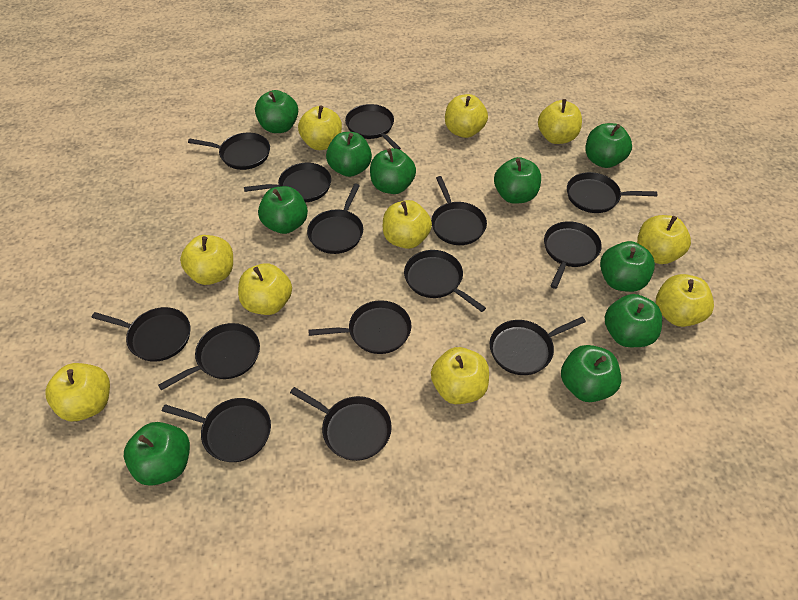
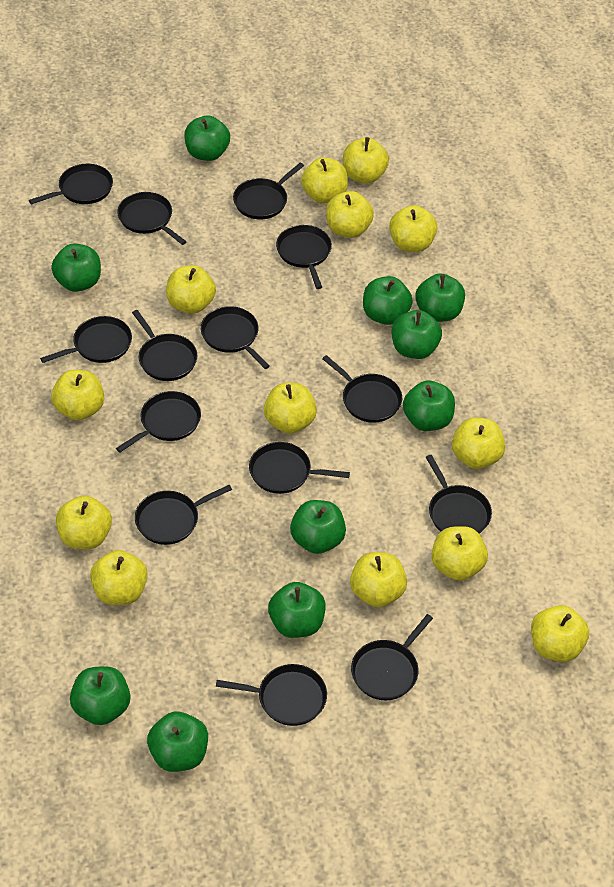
yellow apple: 10 -> 13

